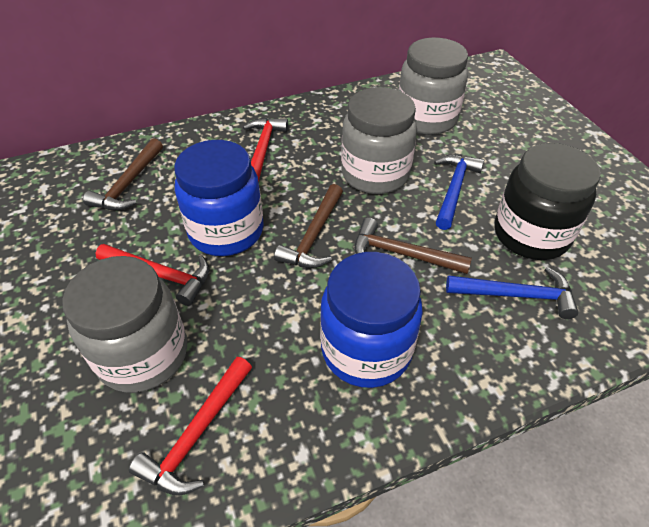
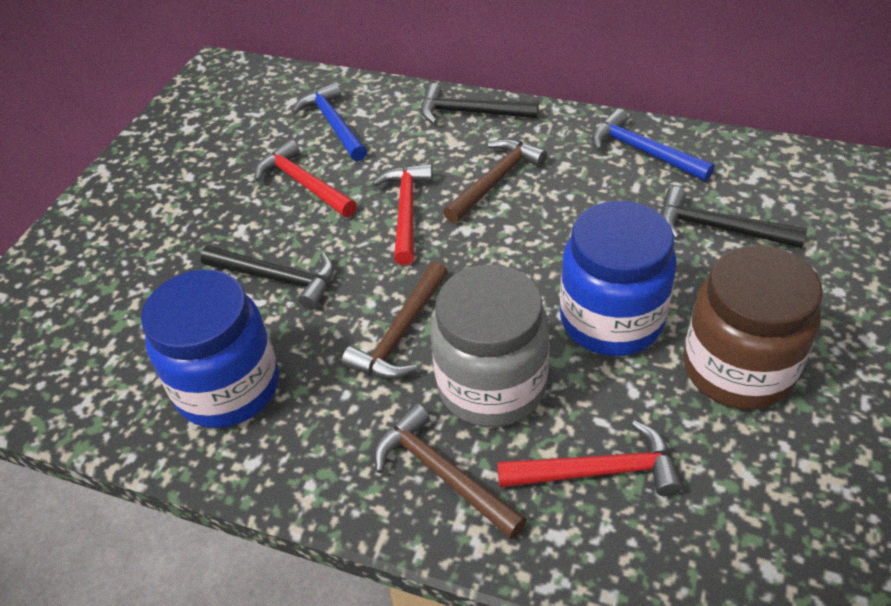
black hammer: 0 -> 3
black jar: 1 -> 0
brown jar: 0 -> 1
grey jar: 3 -> 1

